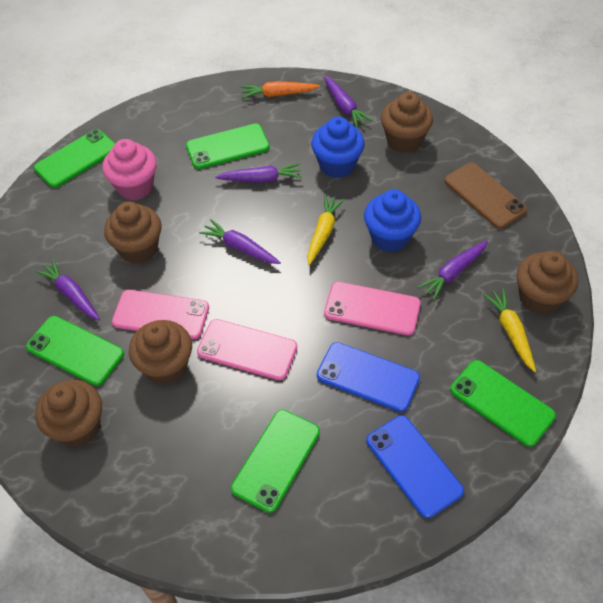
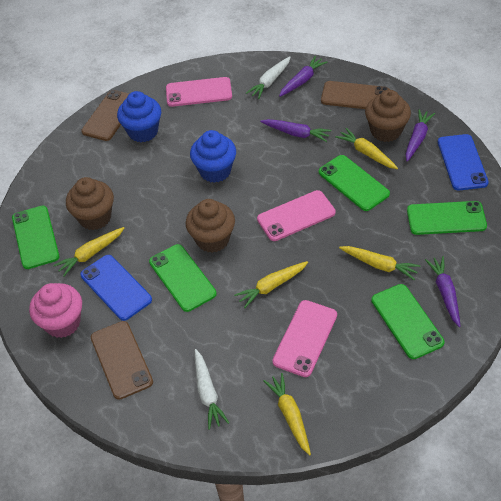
brown cupcake: 5 -> 3
brown phone: 1 -> 3
orange carrot: 1 -> 0
purple carrot: 5 -> 4
white carrot: 0 -> 2
yellow carrot: 2 -> 5

